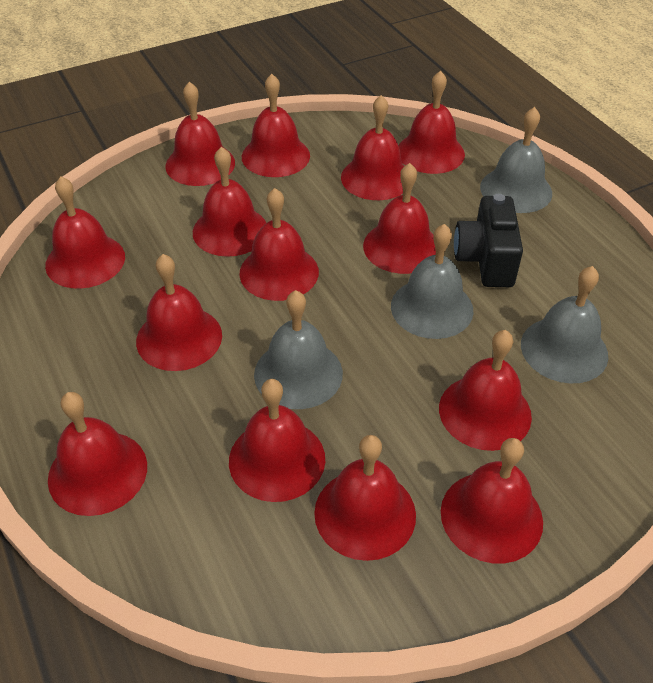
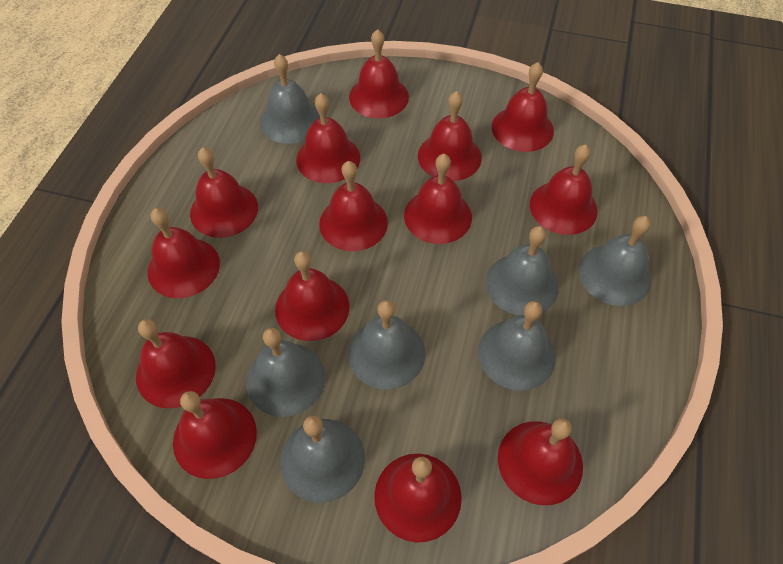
black camera: 1 -> 0
grey bell: 4 -> 7

